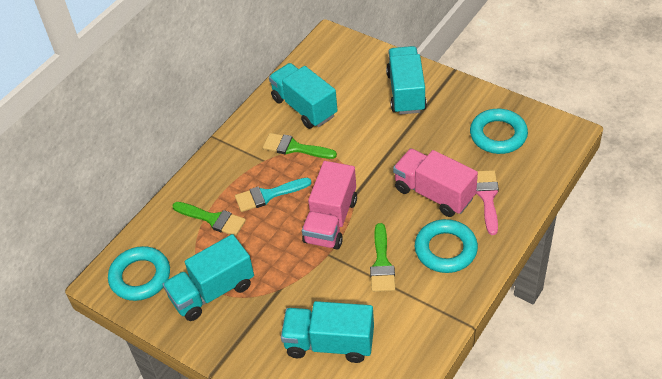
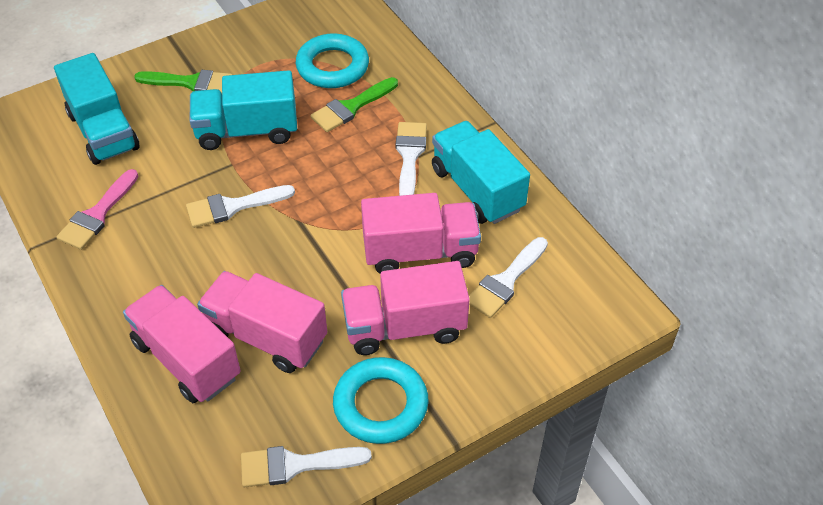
green brush: 3 -> 2
pink truck: 2 -> 4
turquoise brush: 1 -> 0
turquoise ring: 3 -> 2
turquoise truck: 4 -> 3
white brush: 0 -> 4

